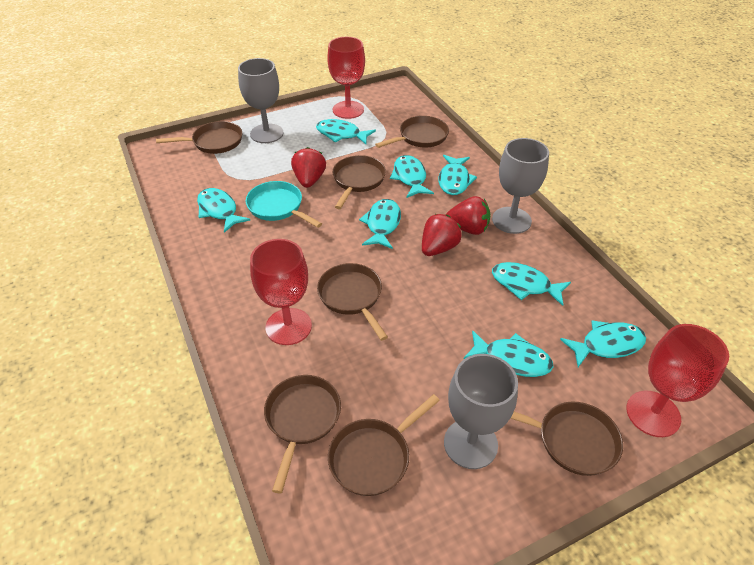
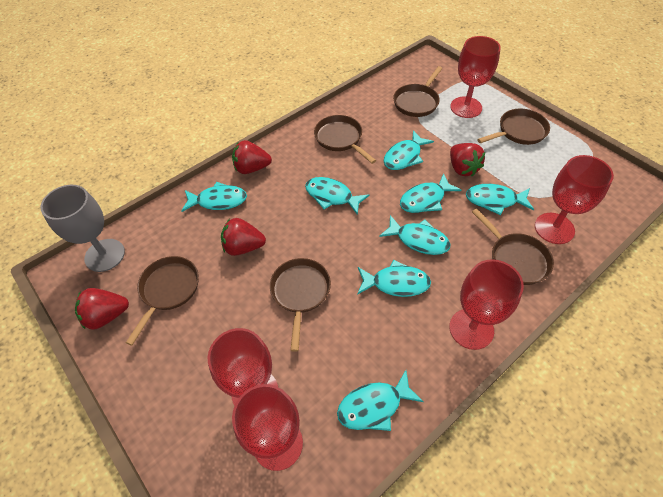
brown pan: 7 -> 6
grey goblet: 3 -> 1
red goblet: 3 -> 5
red strawberry: 3 -> 4
turquoise pan: 1 -> 0

